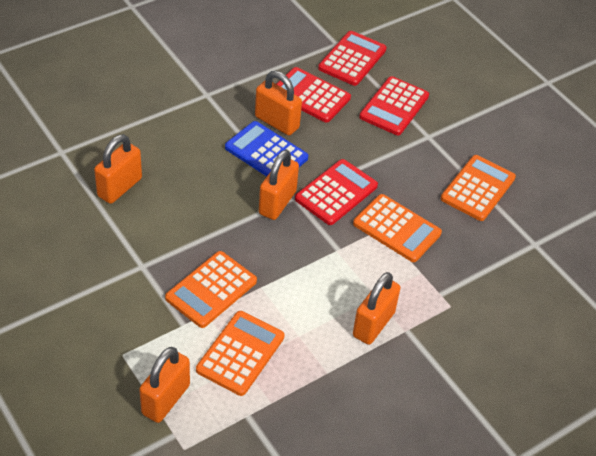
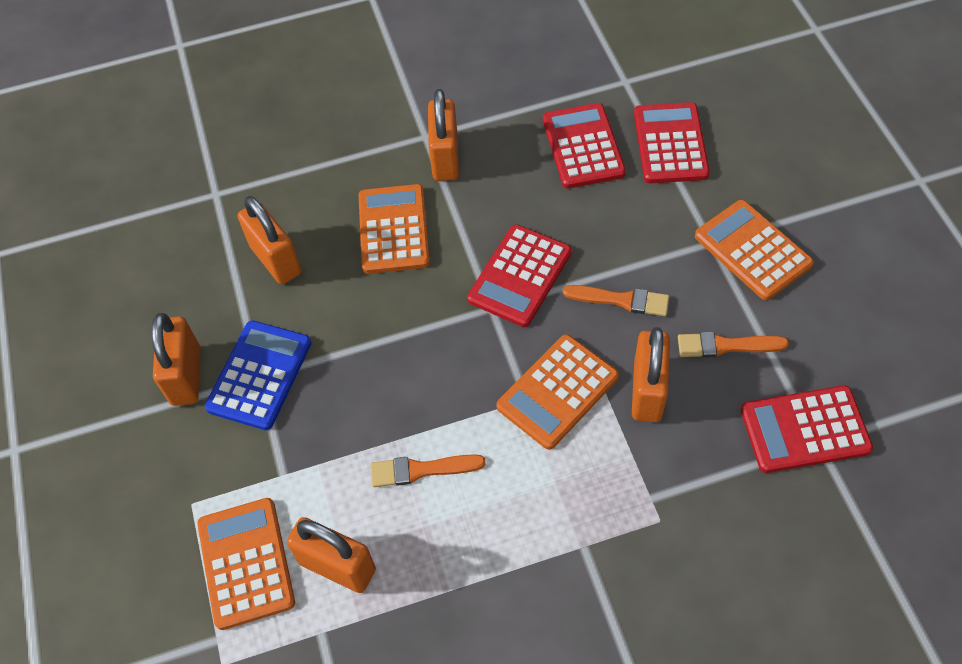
orange brush: 0 -> 3

